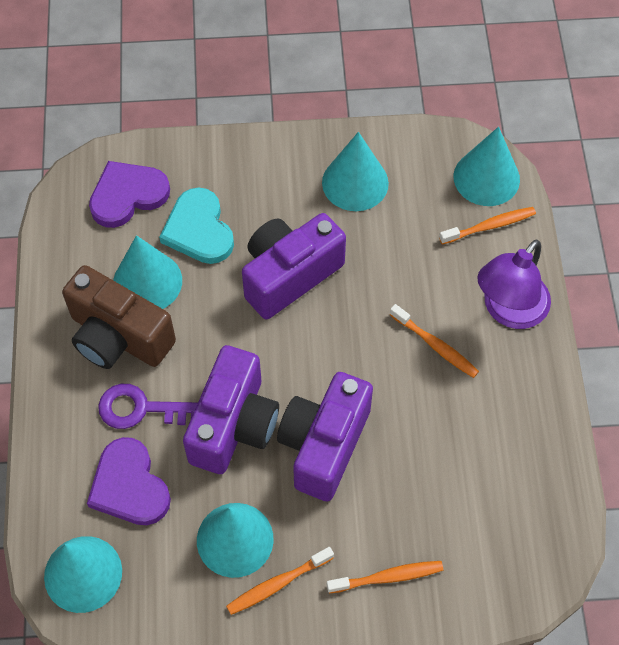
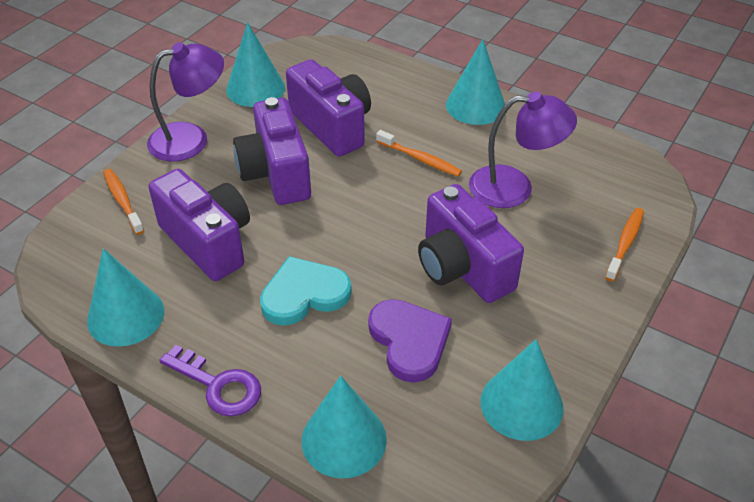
brown camera: 1 -> 0
orange toothbrush: 4 -> 3
purple camera: 3 -> 4
purple heart: 2 -> 1
purple lamp: 1 -> 2

